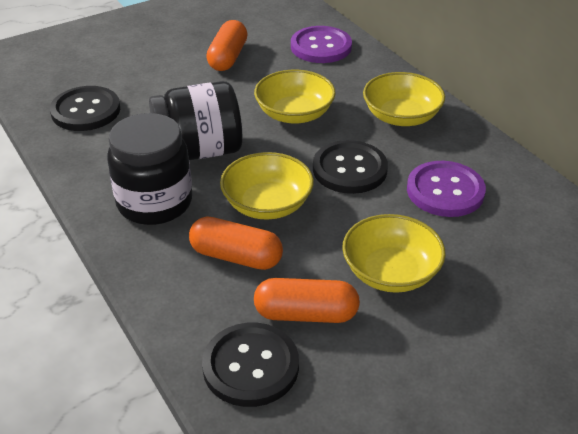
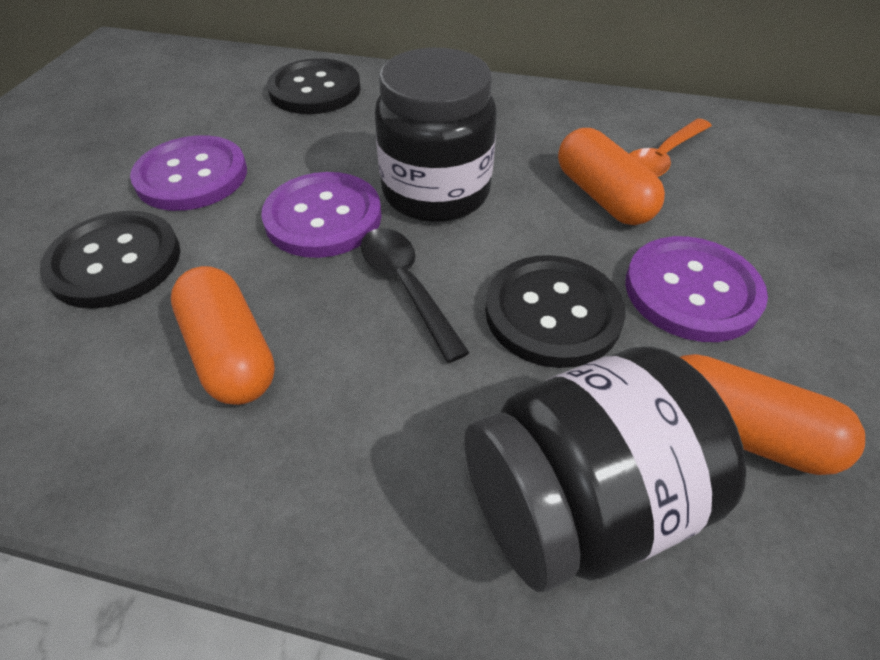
black spoon: 0 -> 1
orange spoon: 0 -> 1
purple button: 2 -> 3
yellow bowl: 4 -> 0

